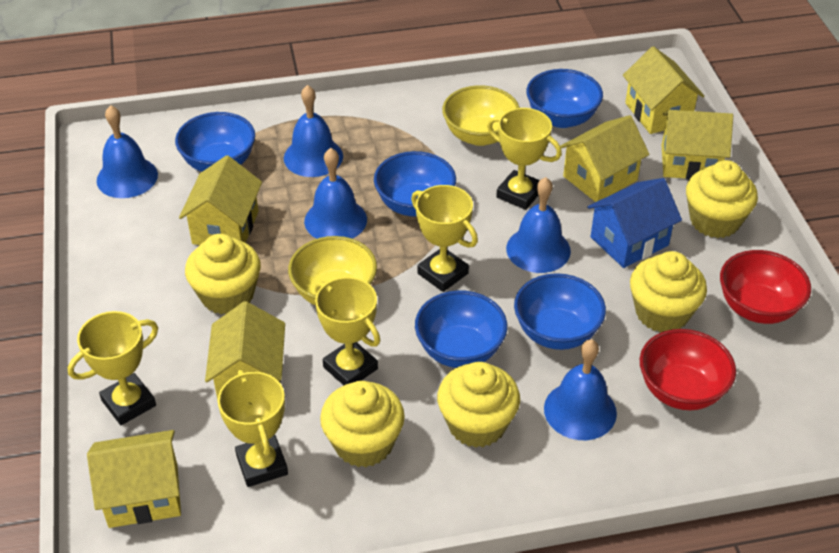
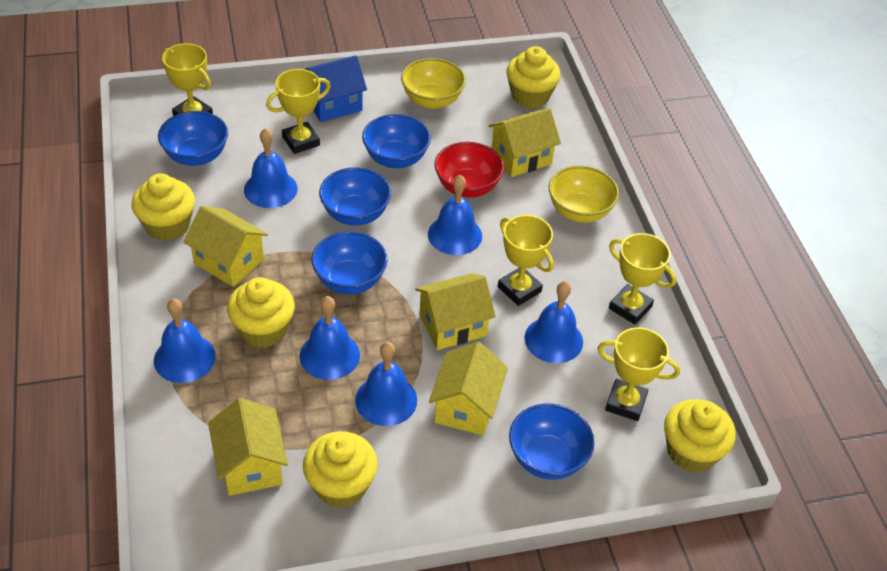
blue bell: 5 -> 6
red bowl: 2 -> 1
yellow house: 6 -> 5

